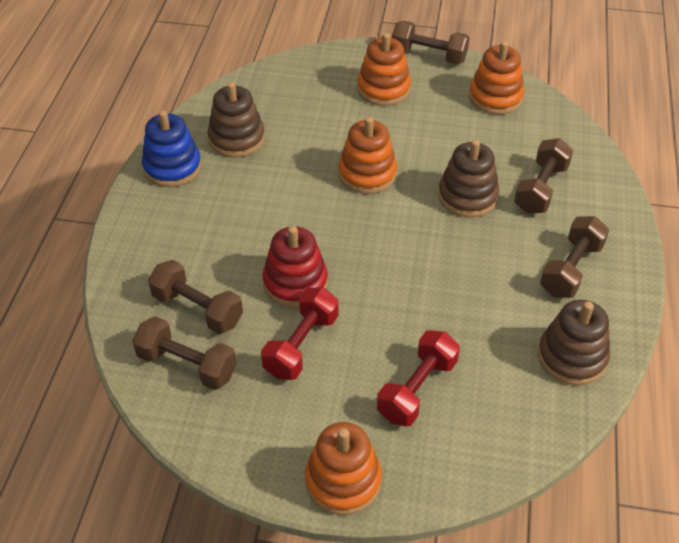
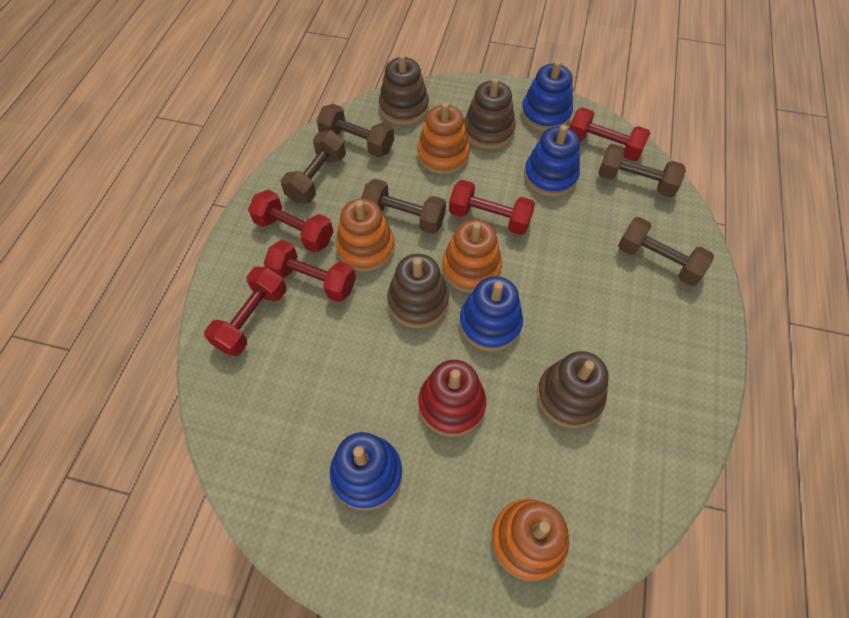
blue stacking toy: 1 -> 4
brown stacking toy: 3 -> 4
red dumbbell: 2 -> 5

